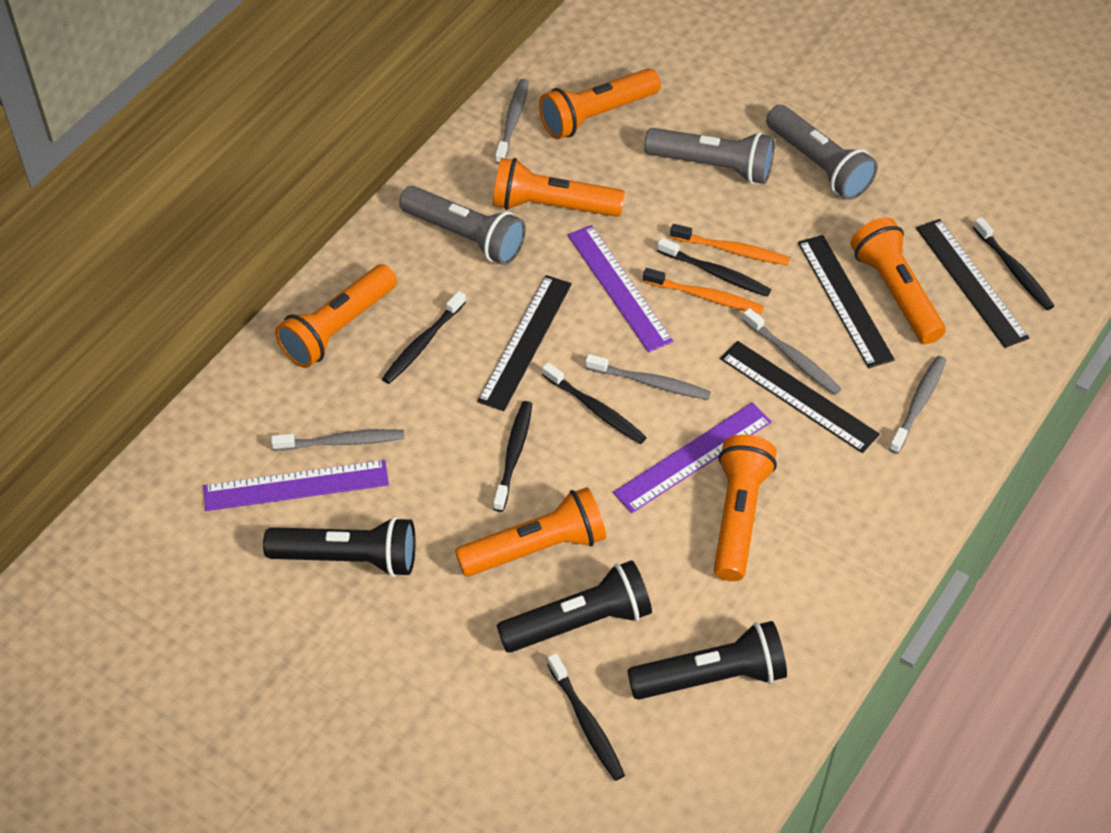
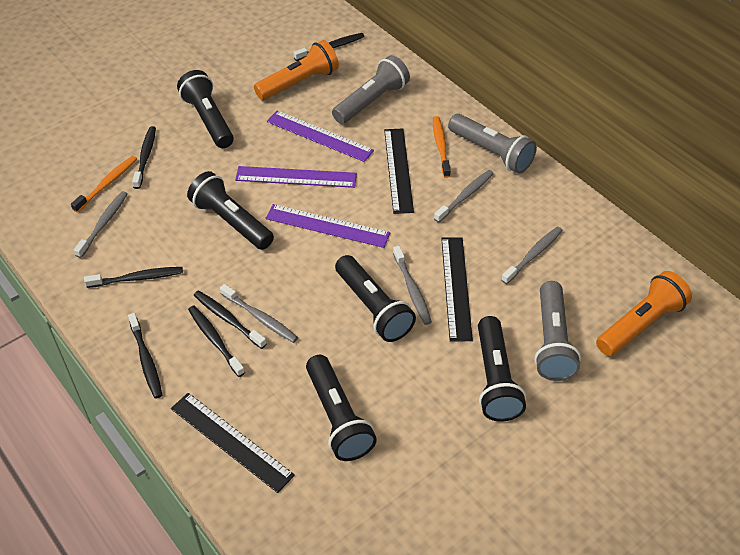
black flashlight: 3 -> 5
black ruler: 4 -> 3
orange flashlight: 6 -> 2

